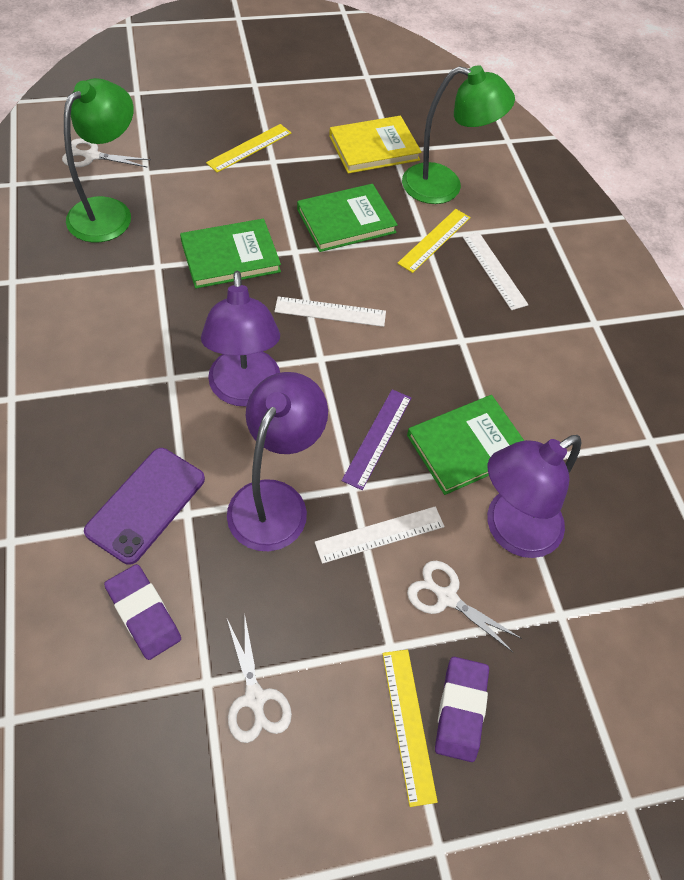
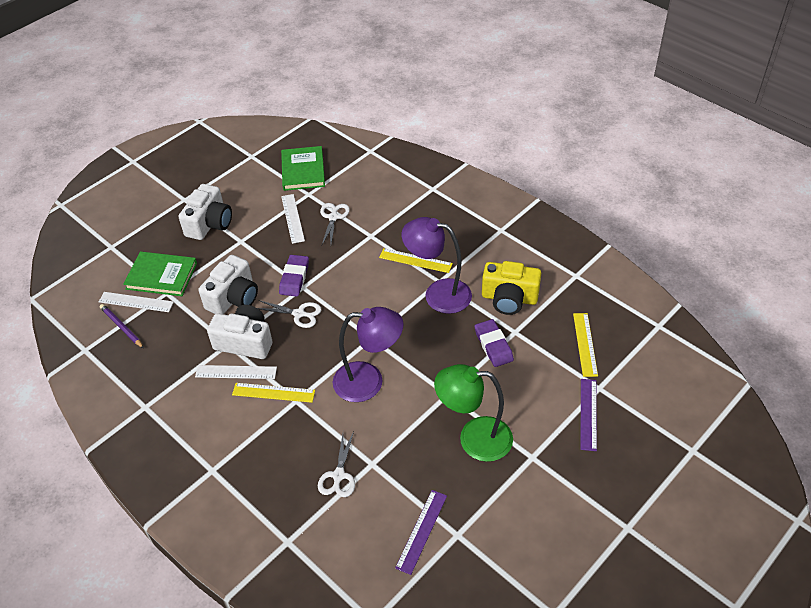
green book: 3 -> 2
green lamp: 2 -> 1
purple lamp: 3 -> 2
purple pencil: 0 -> 1
purple phone: 1 -> 0
purple ruler: 1 -> 2
white camera: 0 -> 3
yellow book: 1 -> 0
yellow camera: 0 -> 1

